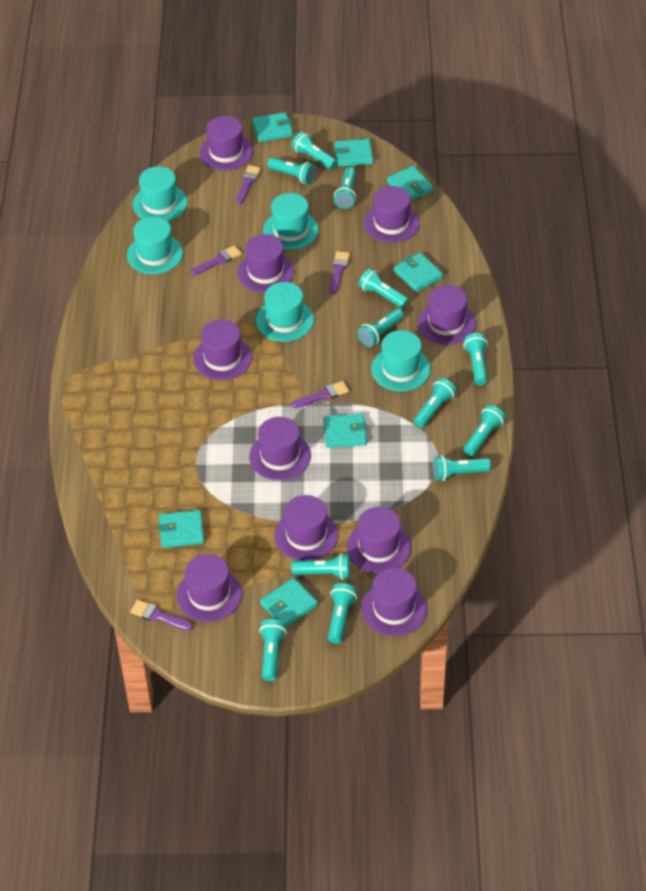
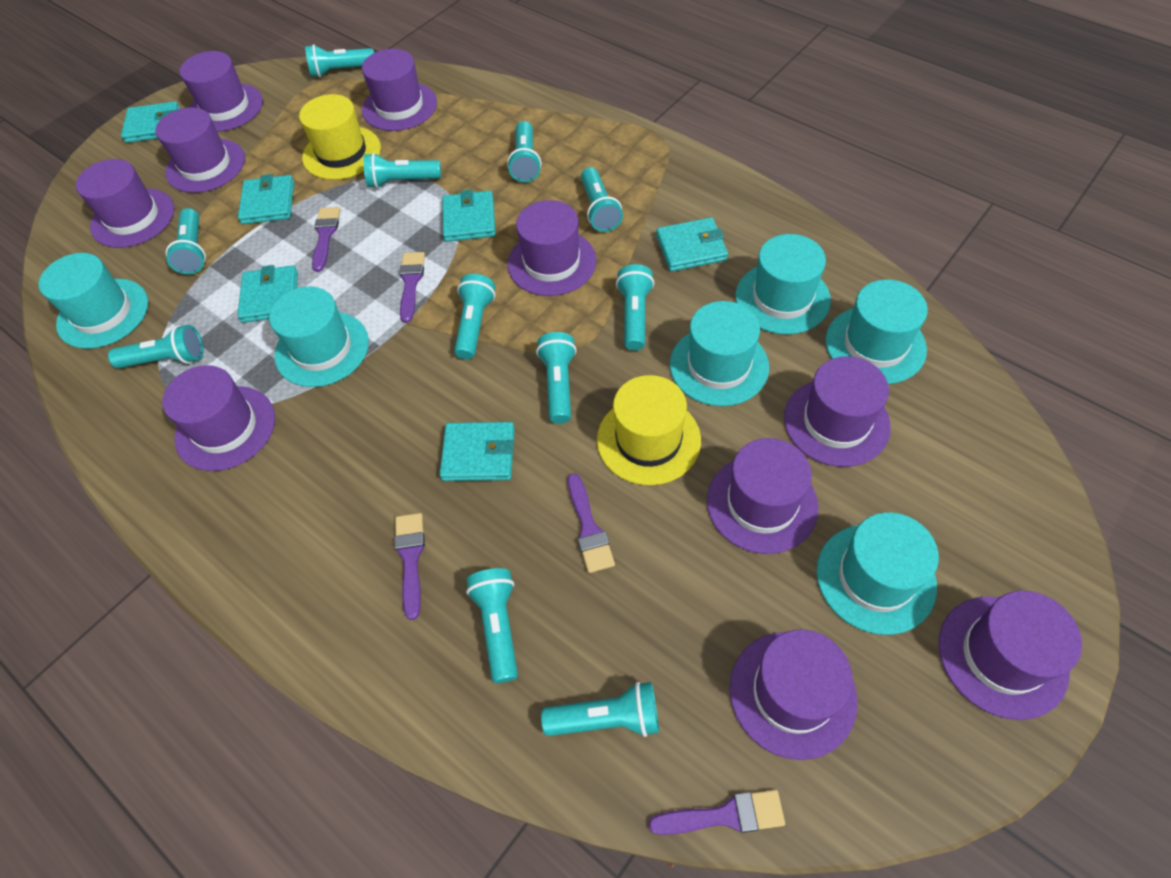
turquoise flashlight: 12 -> 11
turquoise hat: 5 -> 6
turquoise wallet: 7 -> 6
yellow hat: 0 -> 2

